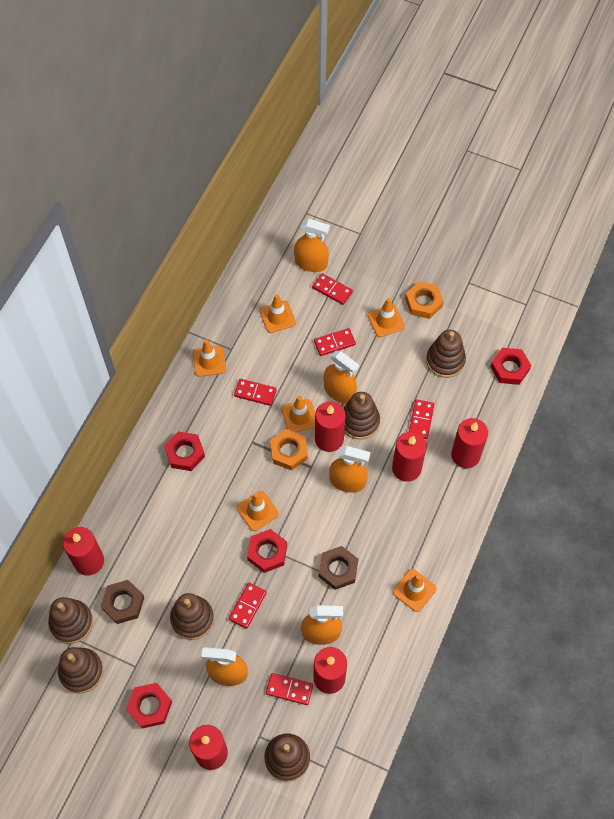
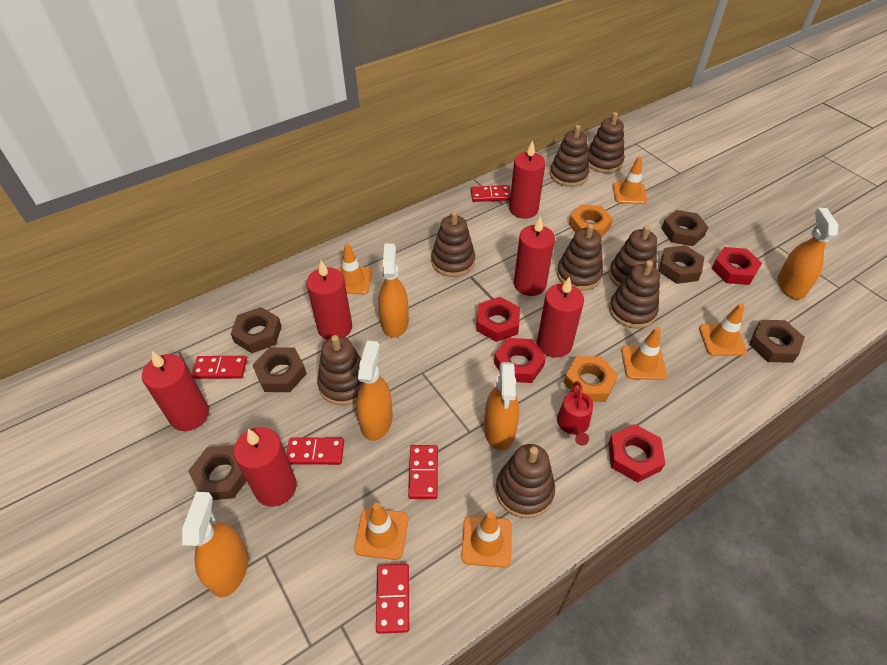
brown nut: 2 -> 6
brown stacking toy: 6 -> 8
red domino: 6 -> 5
red watering can: 0 -> 1

